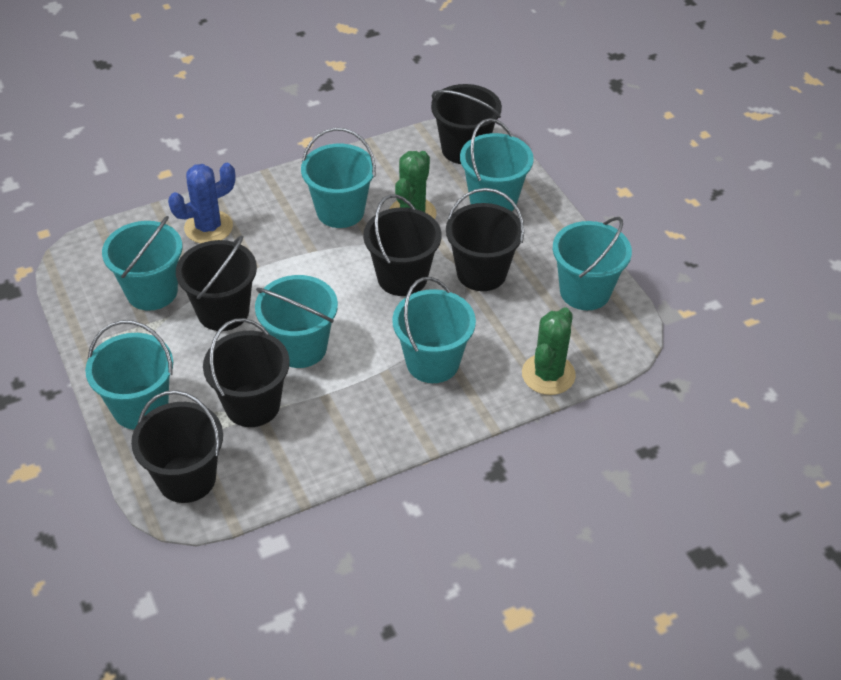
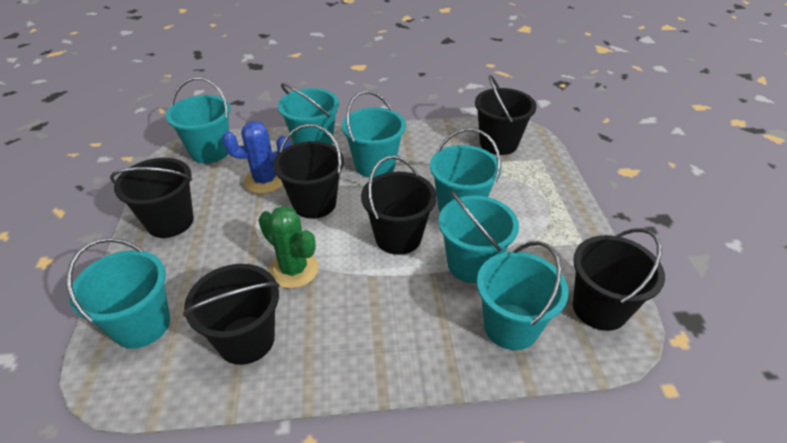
green cactus: 2 -> 1

